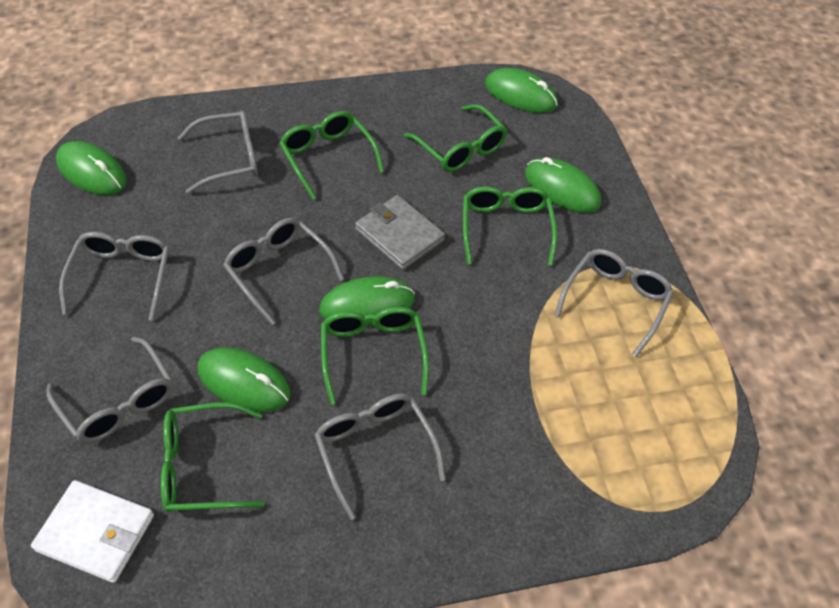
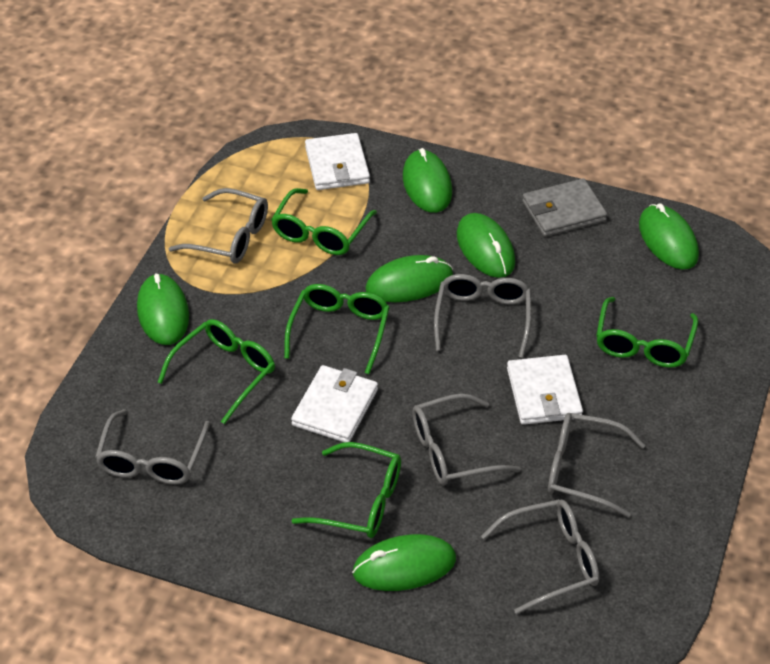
green mouse: 5 -> 6
white wallet: 1 -> 3

